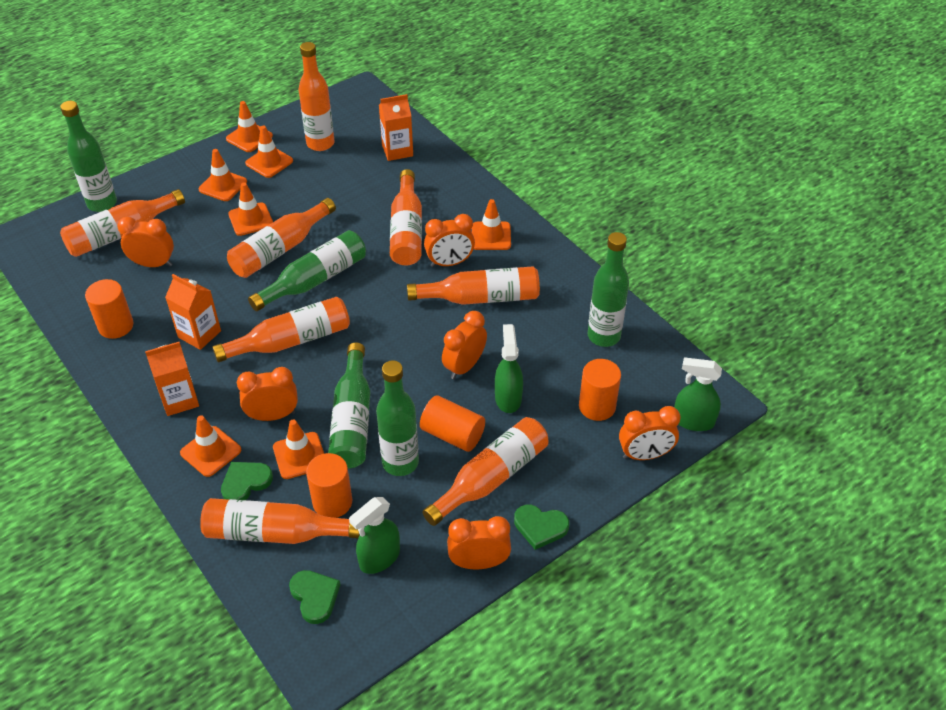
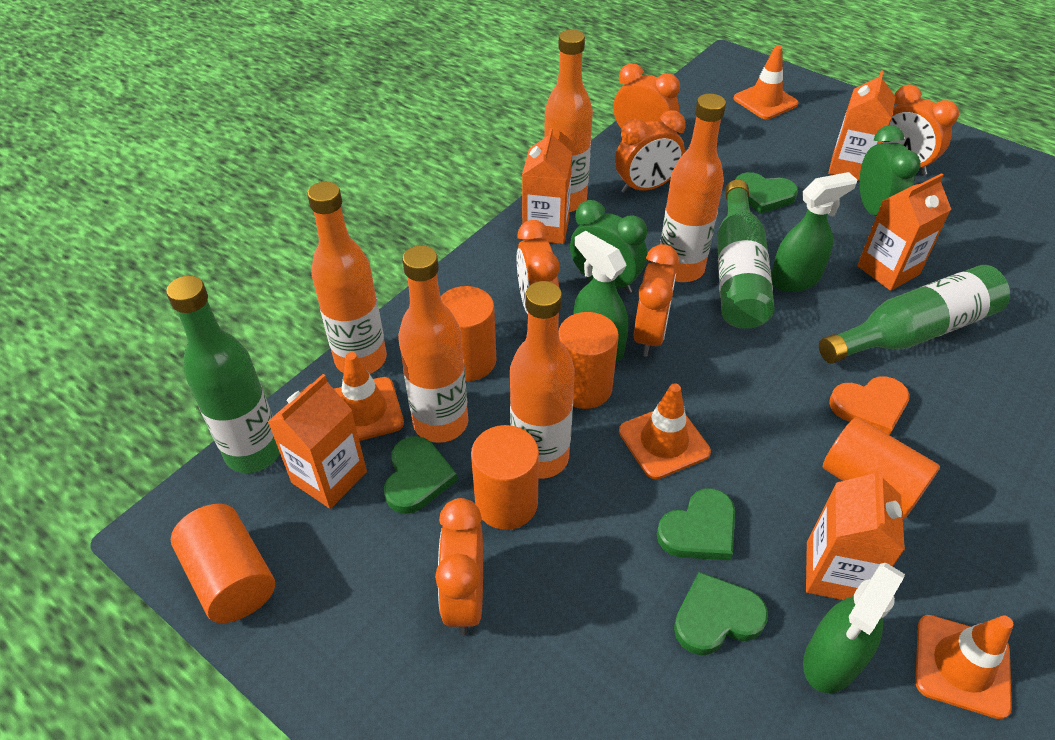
green bottle: 5 -> 3
green clock: 0 -> 2
green heart: 3 -> 4
orange bottle: 8 -> 5
orange carton: 3 -> 5
orange cylinder: 4 -> 5
orange heart: 0 -> 1
orange traffic cone: 7 -> 4

